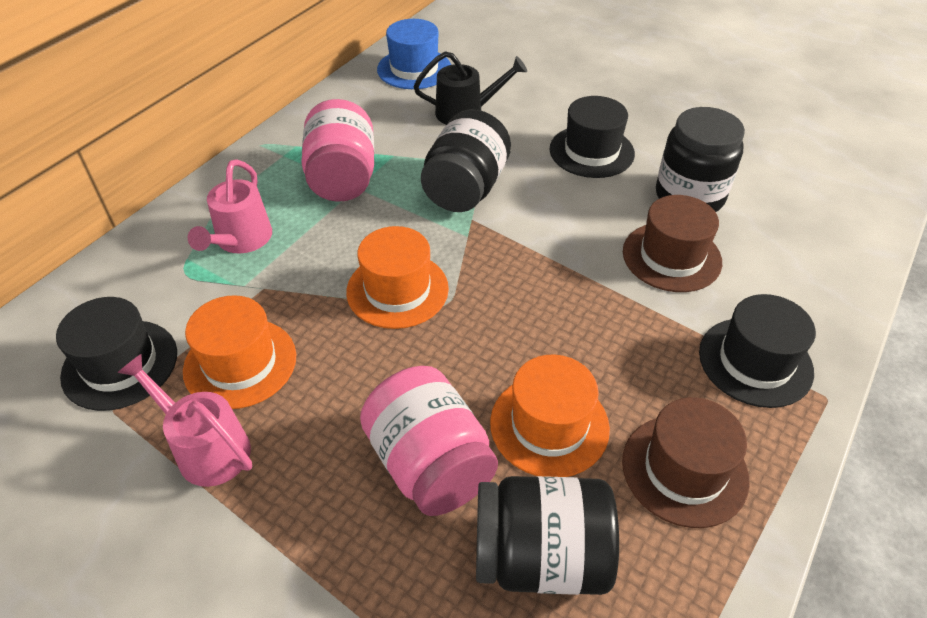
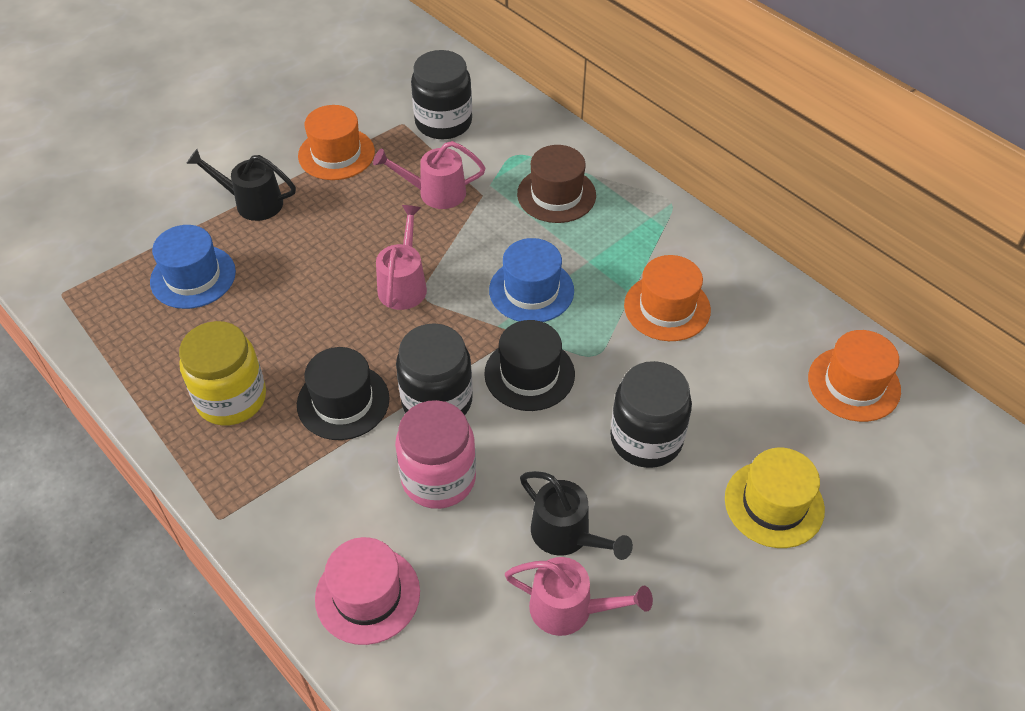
black hat: 3 -> 2
black watering can: 1 -> 2
blue hat: 1 -> 2
brown hat: 2 -> 1
pink hat: 0 -> 1
pink jar: 2 -> 1
pink watering can: 2 -> 3
yellow hat: 0 -> 1
yellow jar: 0 -> 1

